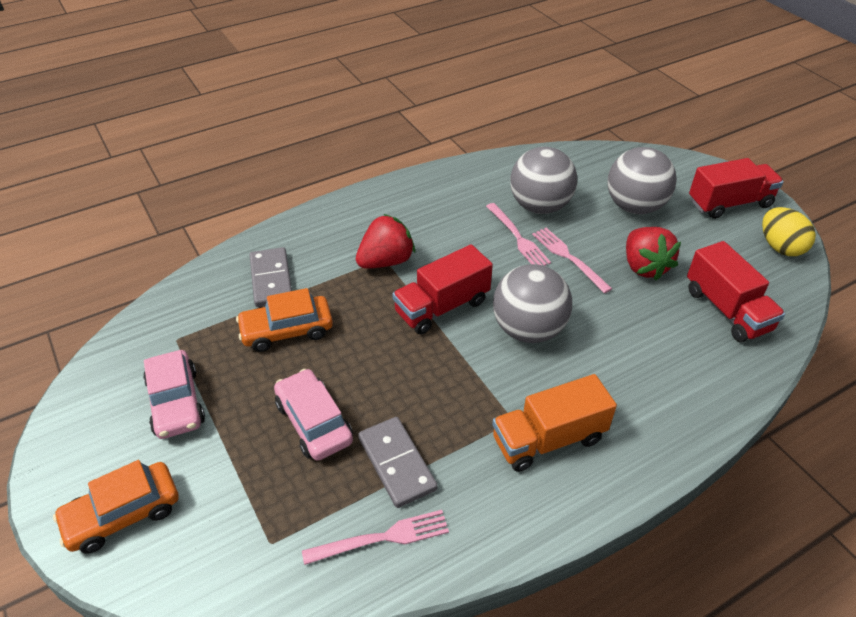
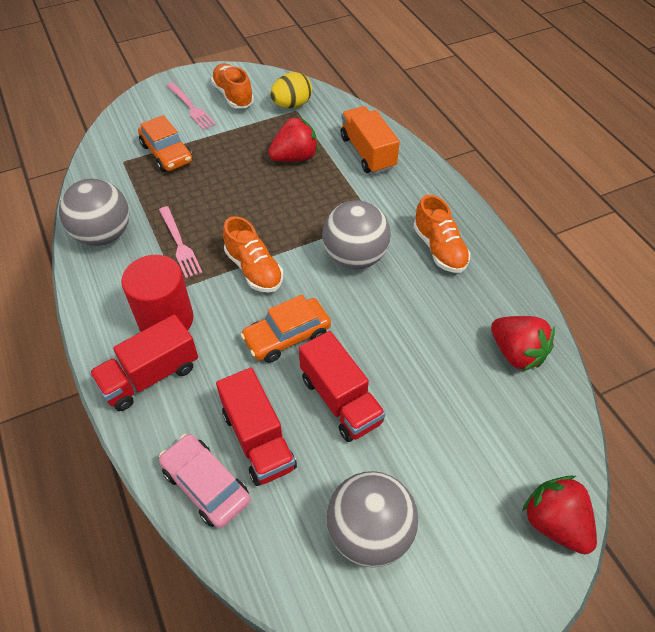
grey domino: 2 -> 0
orange shoe: 0 -> 3
pink car: 2 -> 1
pink fork: 3 -> 2
red cylinder: 0 -> 1
red strawberry: 2 -> 3

